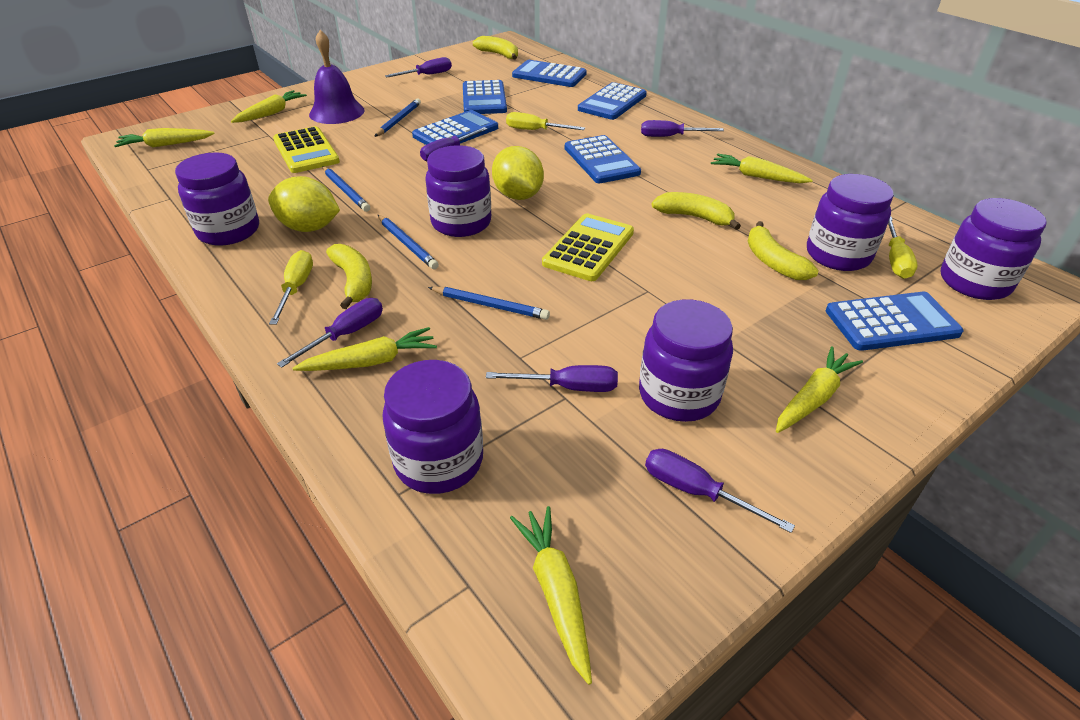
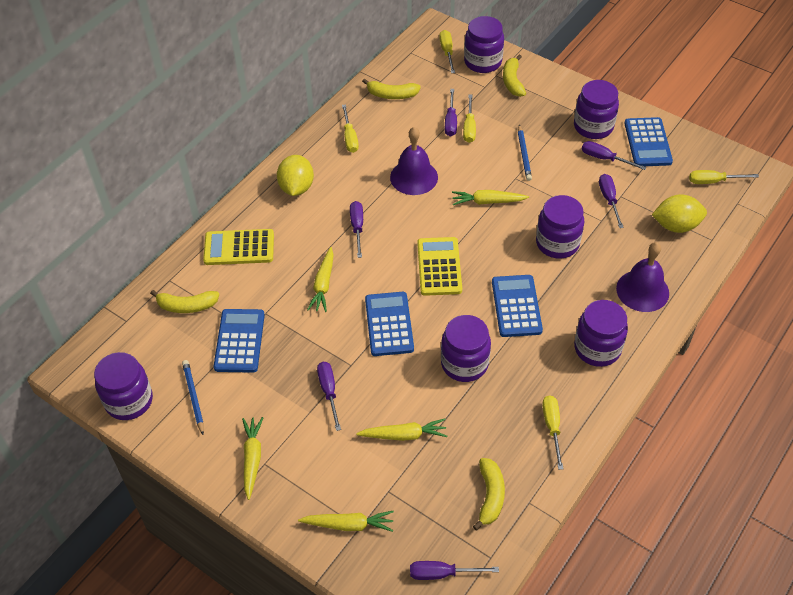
blue calculator: 6 -> 4
blue pencil: 4 -> 2
purple bell: 1 -> 2
yellow carrot: 6 -> 5
yellow screwdriver: 3 -> 5

